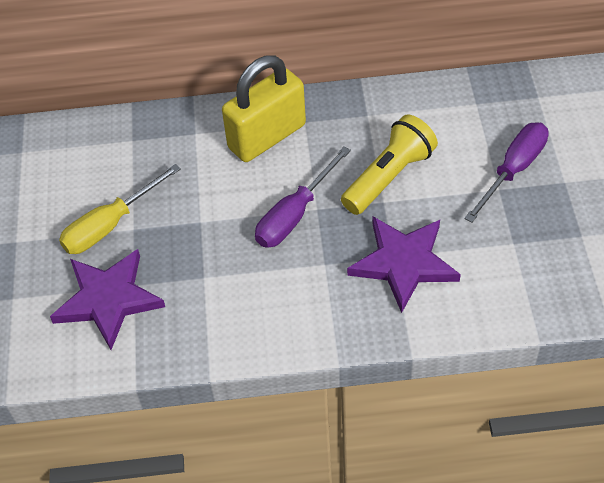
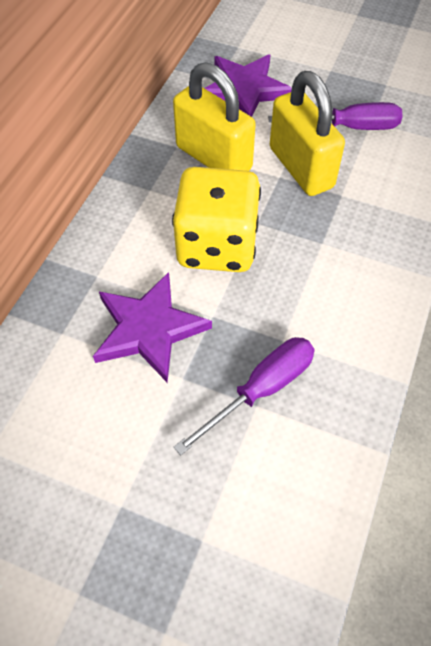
yellow dice: 0 -> 1
yellow flashlight: 1 -> 0
yellow padlock: 1 -> 2
yellow screwdriver: 1 -> 0

